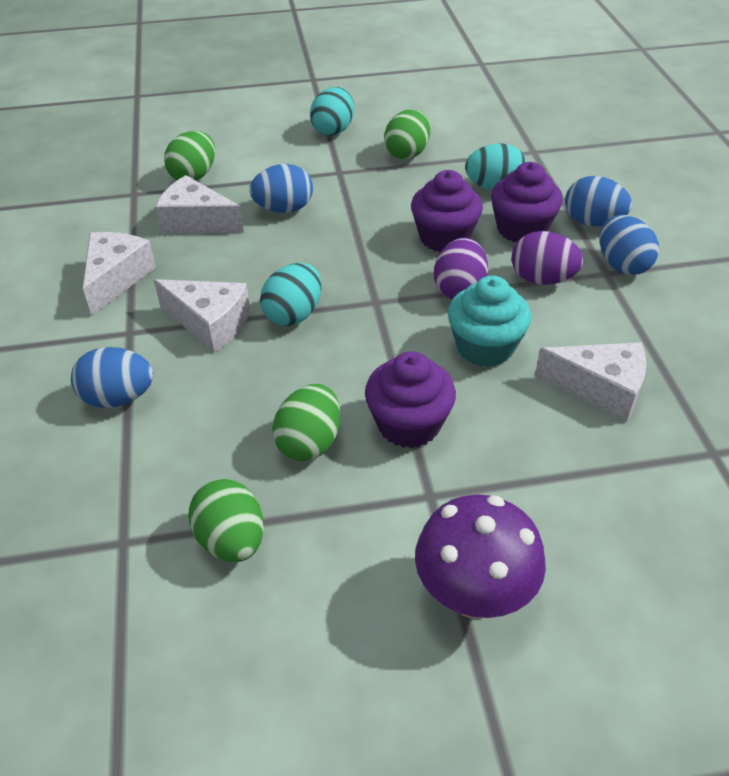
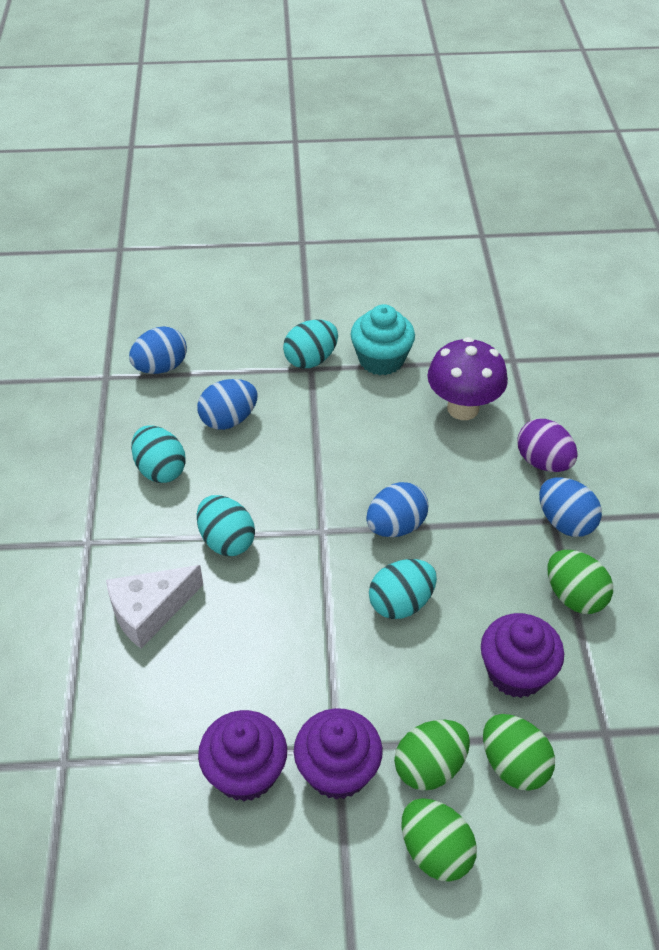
purple egg: 2 -> 1
turquoise egg: 3 -> 4
white cheese: 4 -> 1

